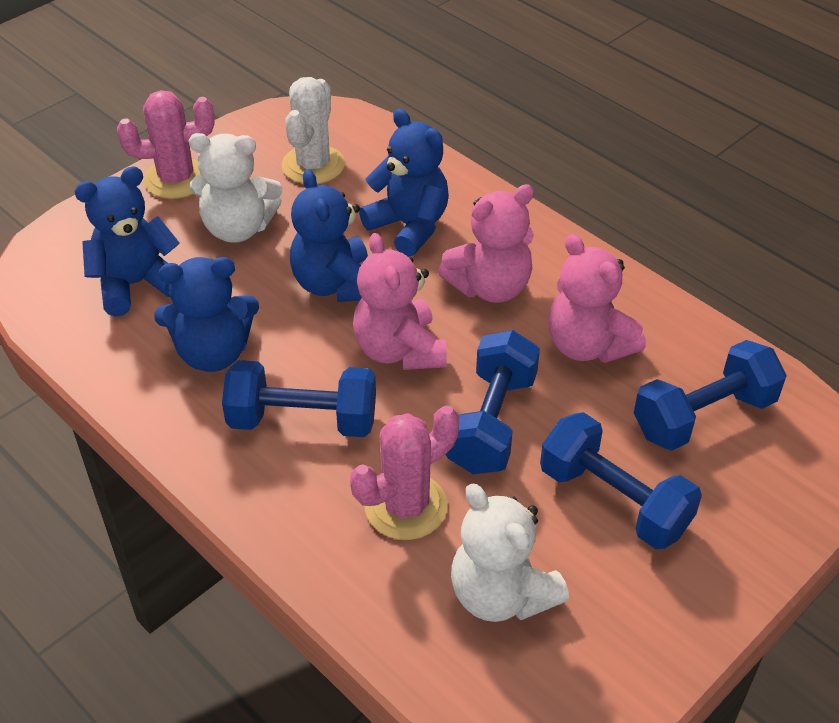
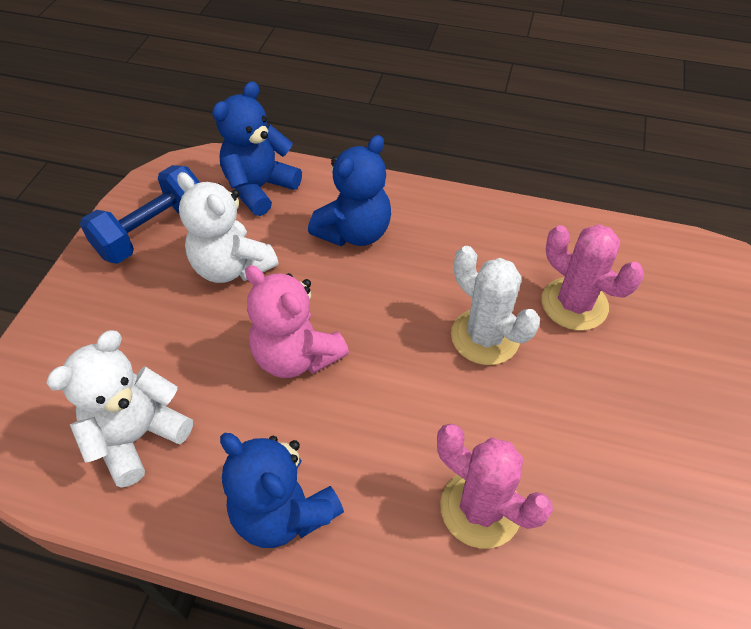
blue dumbbell: 4 -> 1
blue teddy bear: 4 -> 3
pink teddy bear: 3 -> 1

